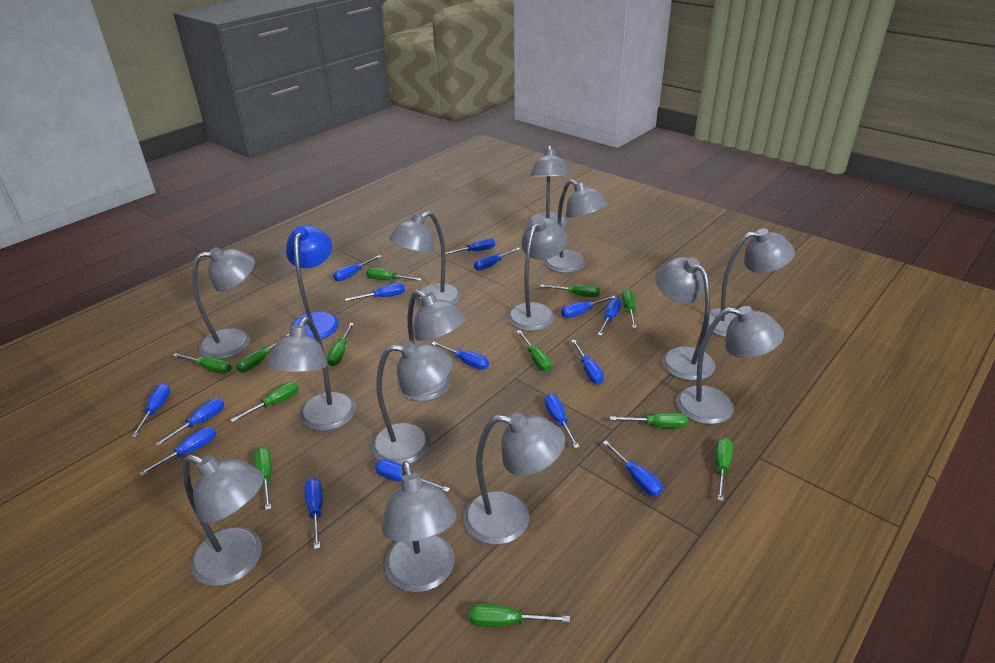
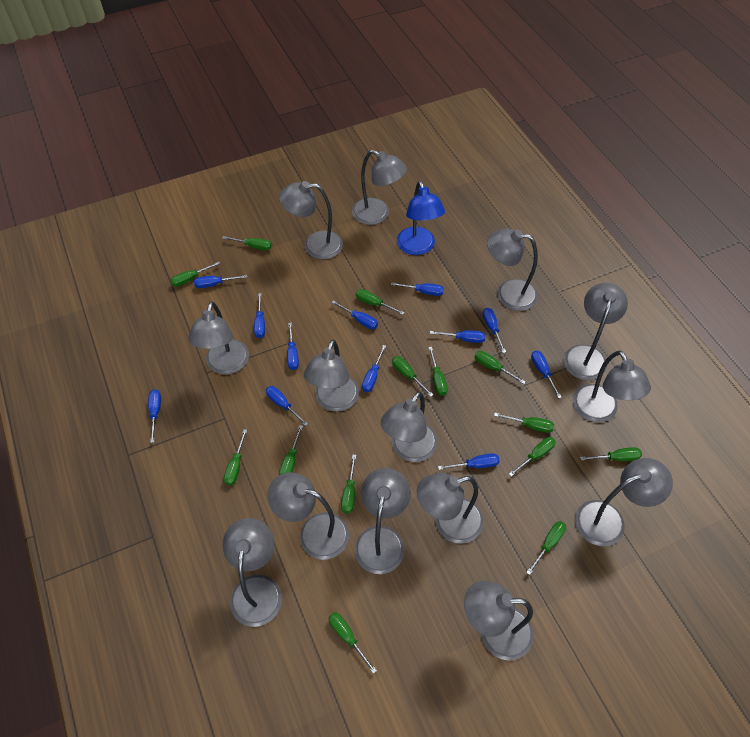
blue screwdriver: 15 -> 12
green screwdriver: 12 -> 14

